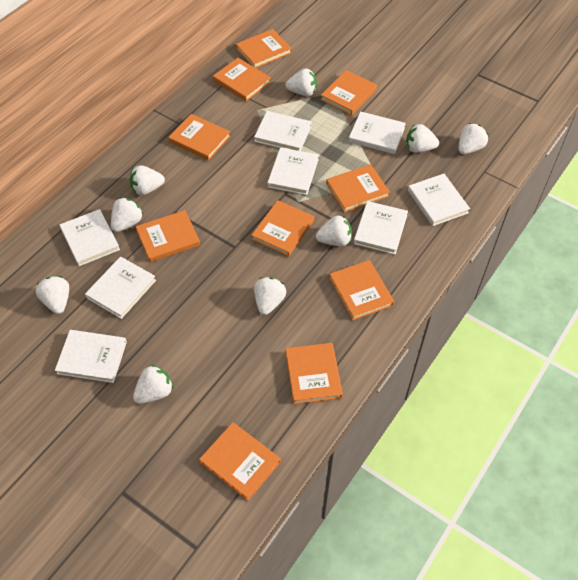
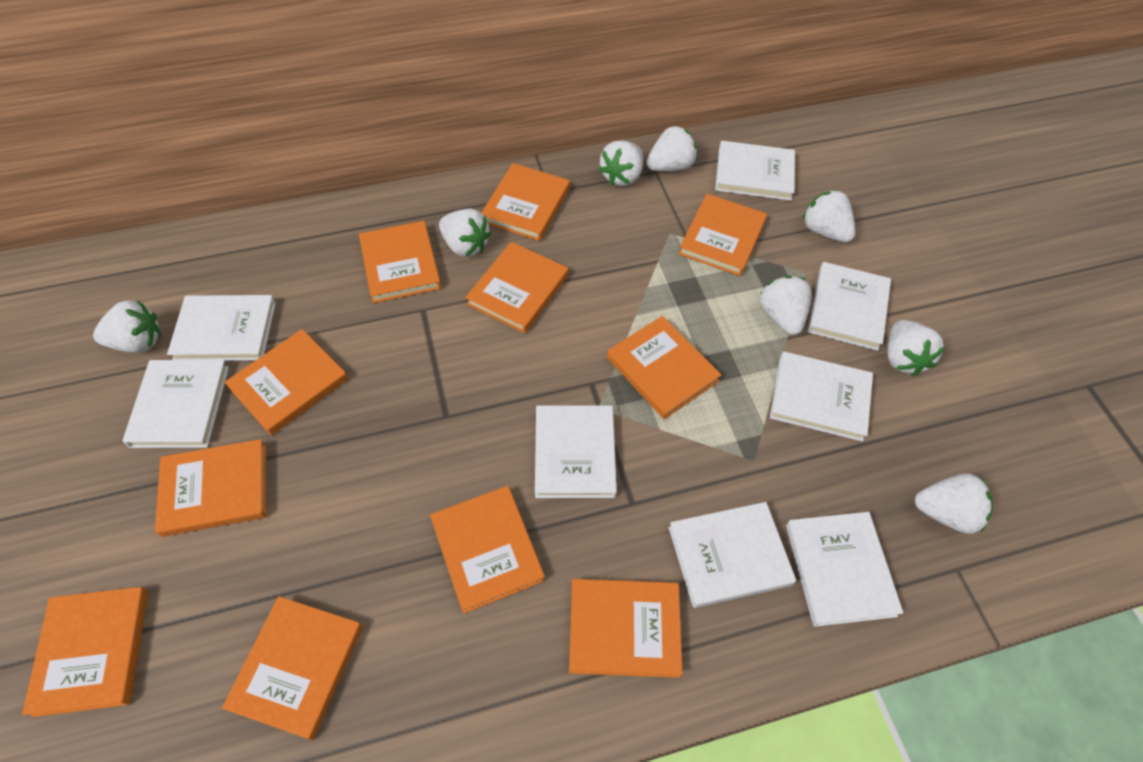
orange book: 10 -> 11
white strawberry: 9 -> 8

